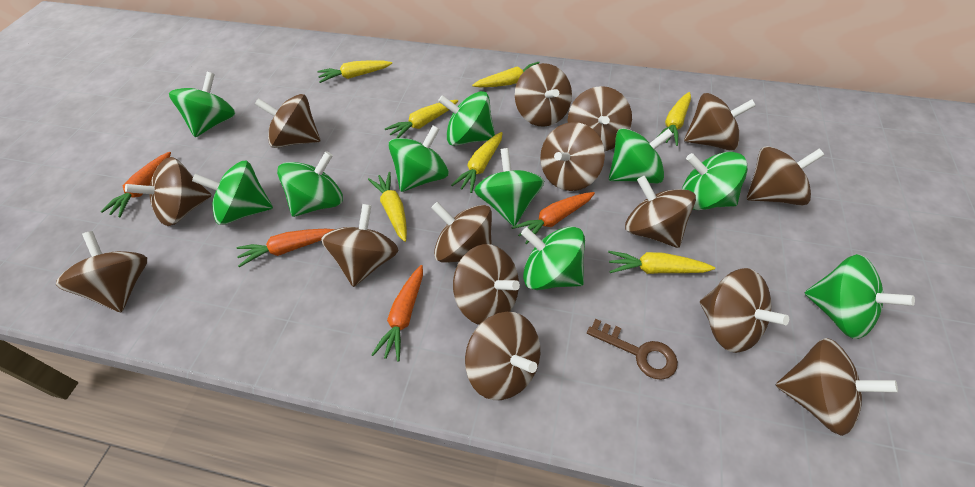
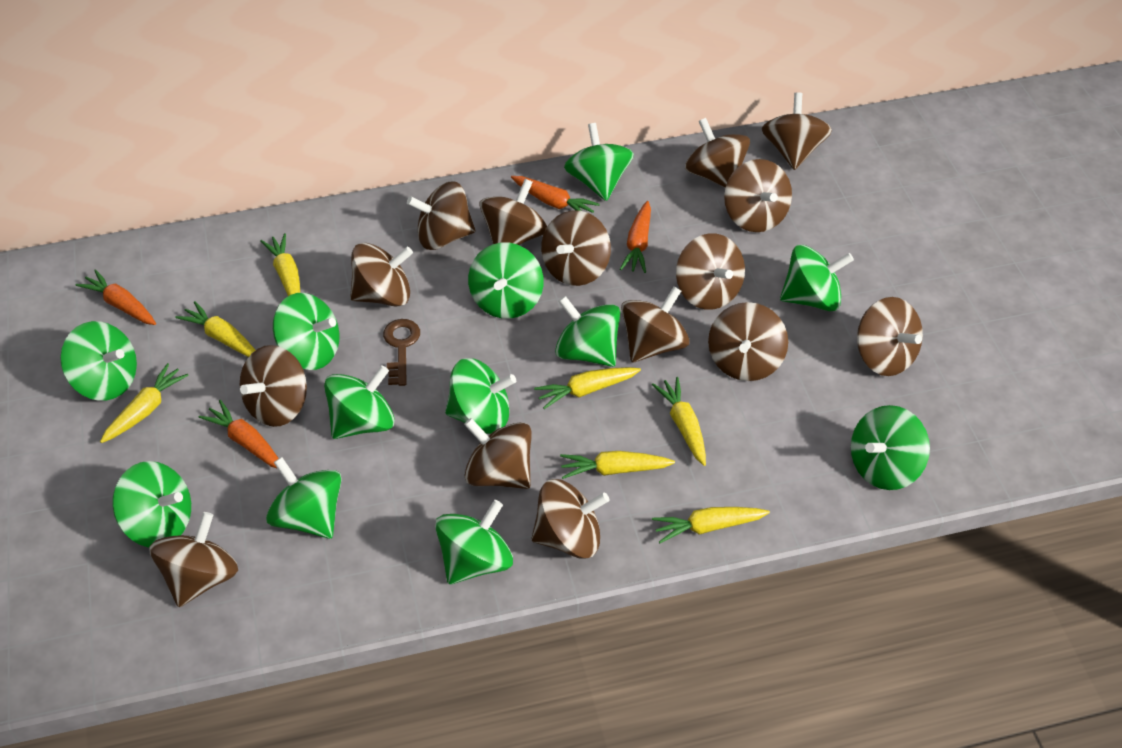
green spinning top: 10 -> 12

